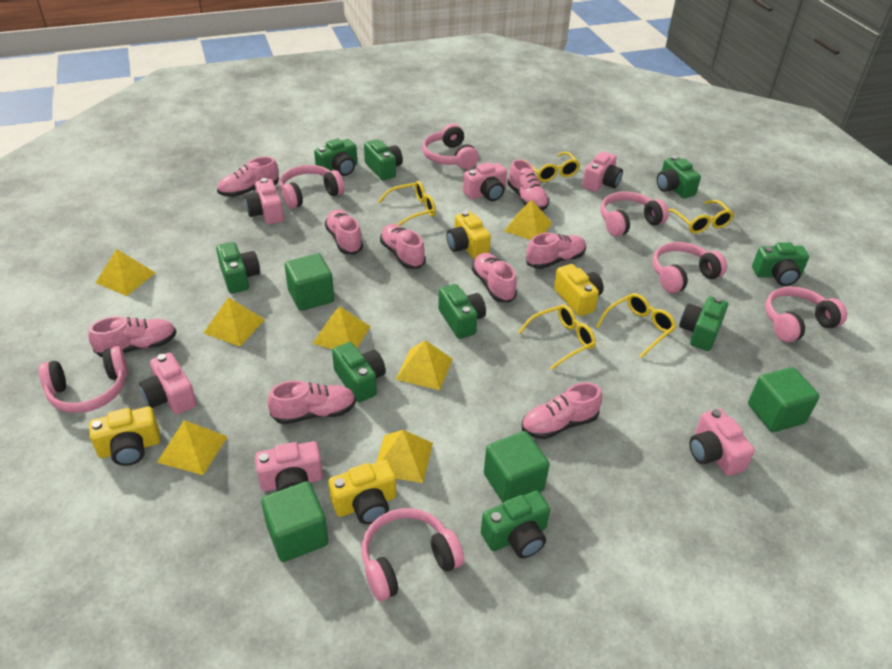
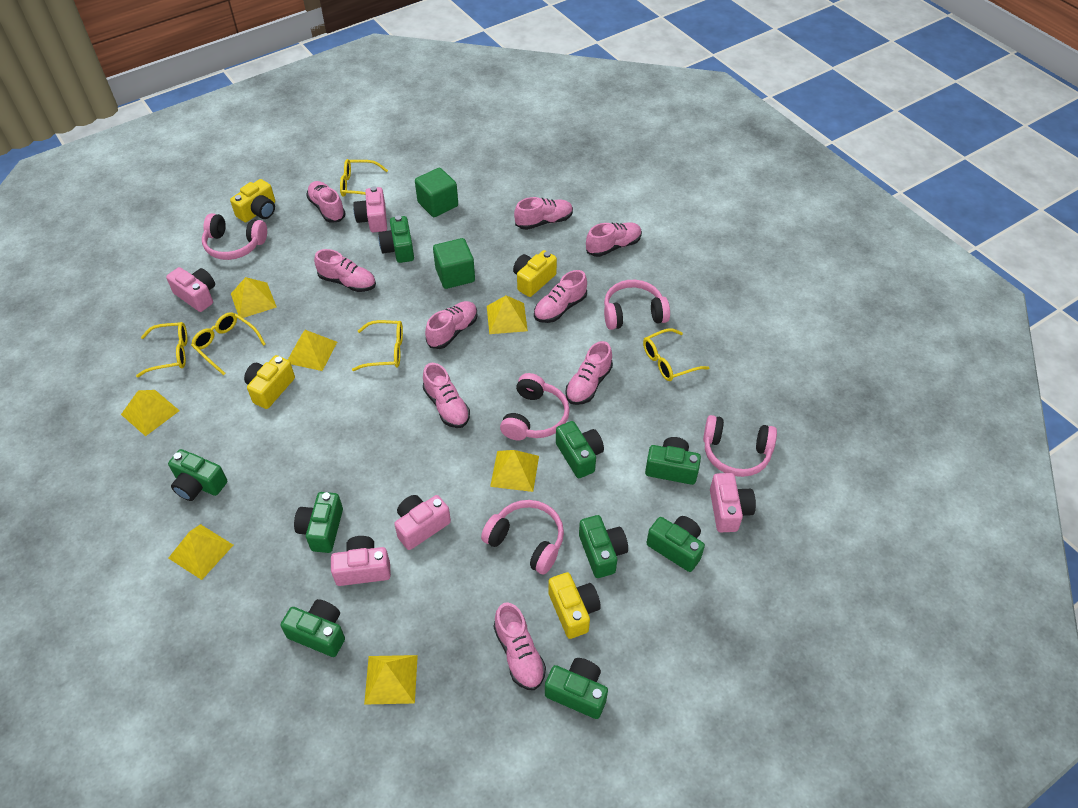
green cube: 4 -> 2
pink camera: 6 -> 5
pink headphones: 7 -> 5

